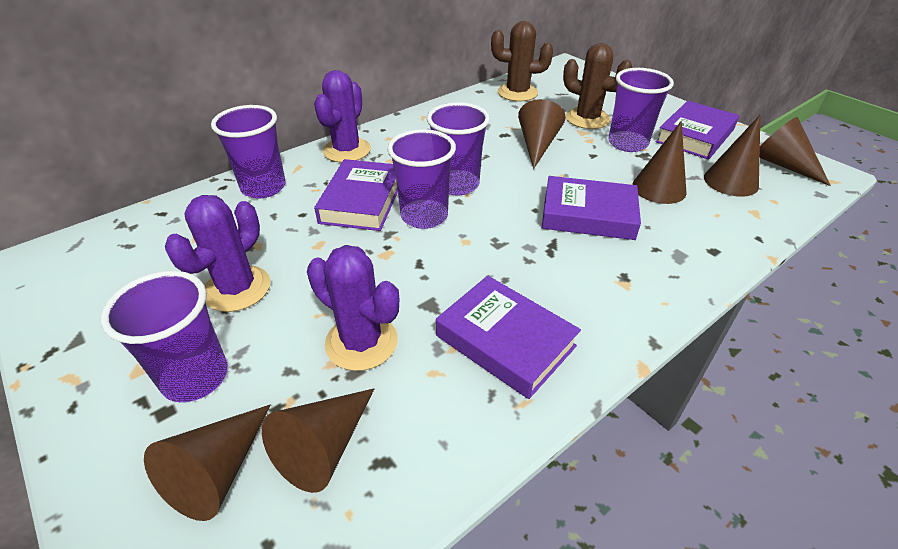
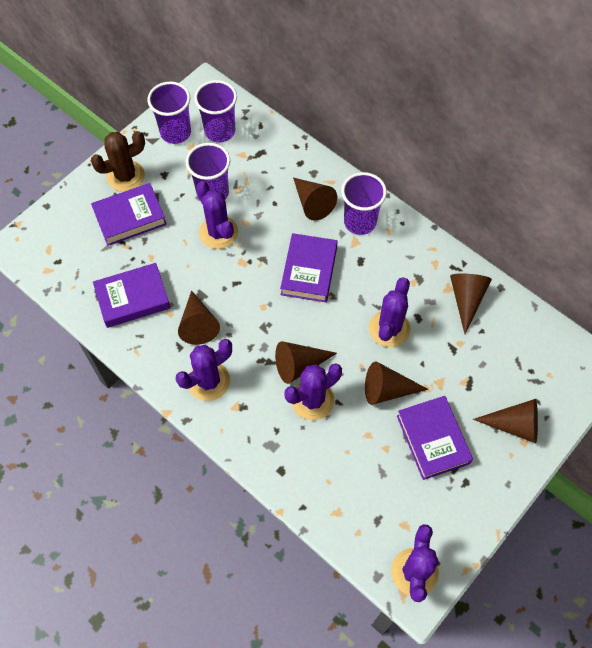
brown cactus: 2 -> 1
purple cactus: 3 -> 5
purple cup: 5 -> 4

